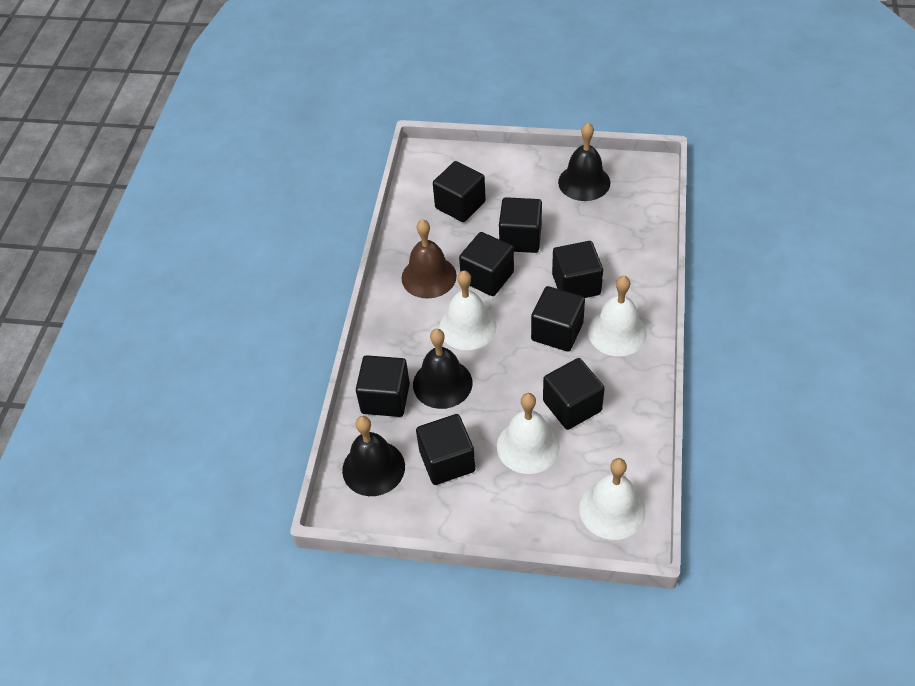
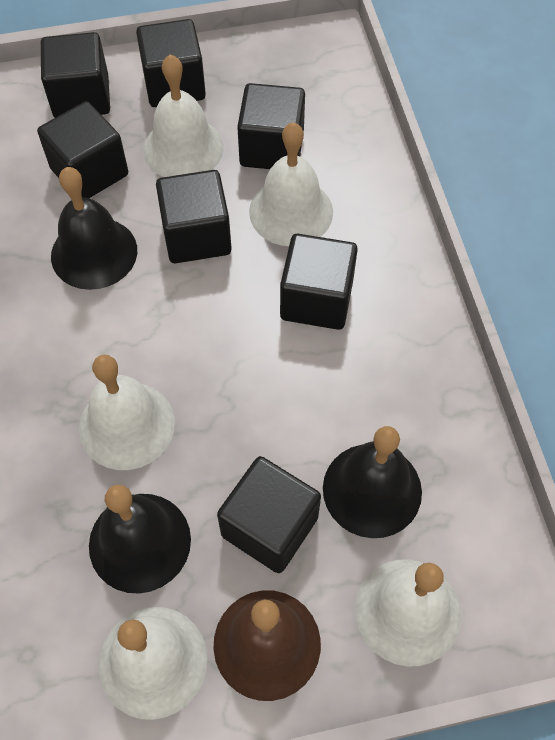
black cube: 8 -> 7
white bell: 4 -> 5

